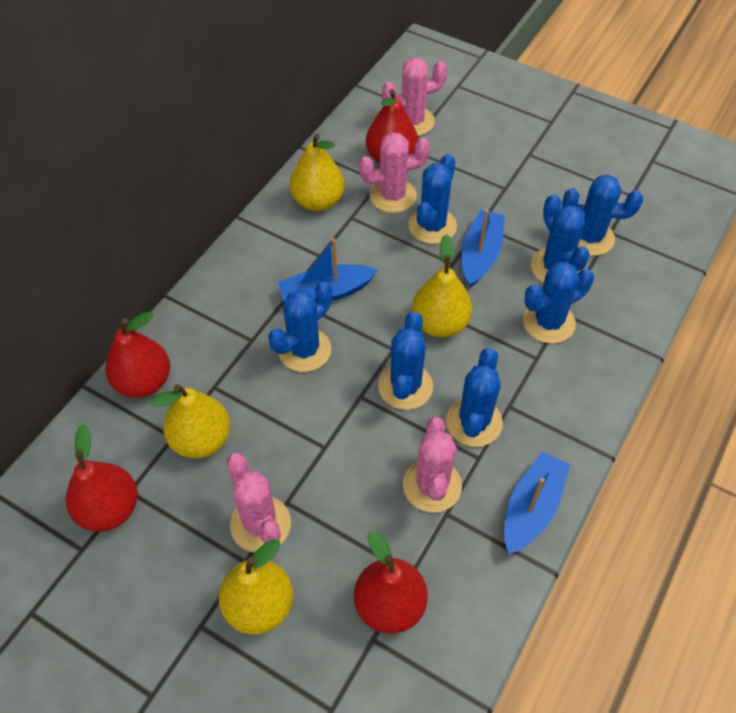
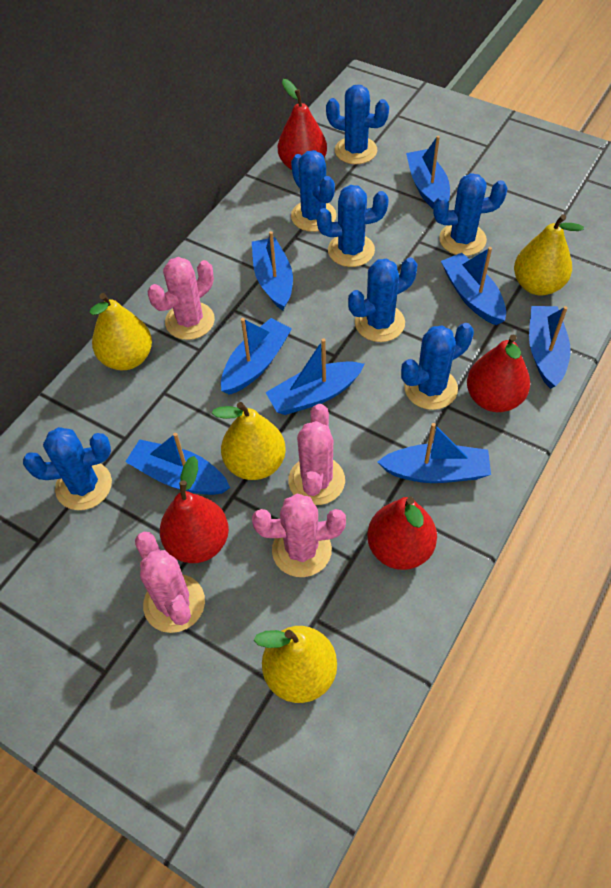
blue boat: 3 -> 8

